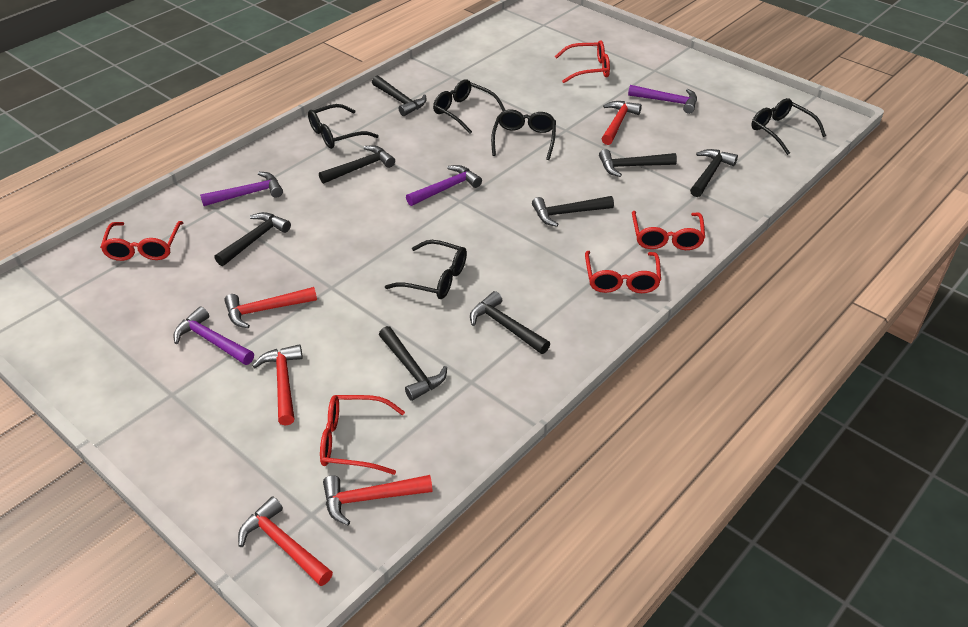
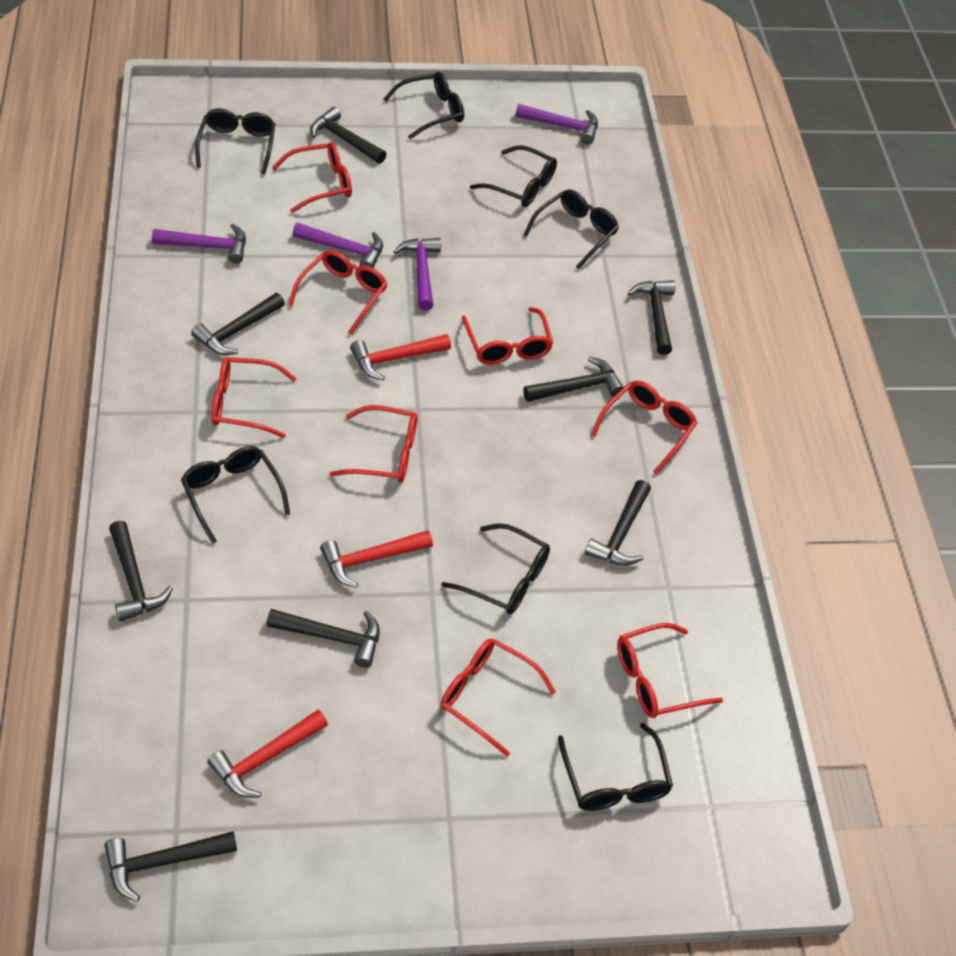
black glasses: 5 -> 7
red glasses: 5 -> 8
red hammer: 5 -> 3

